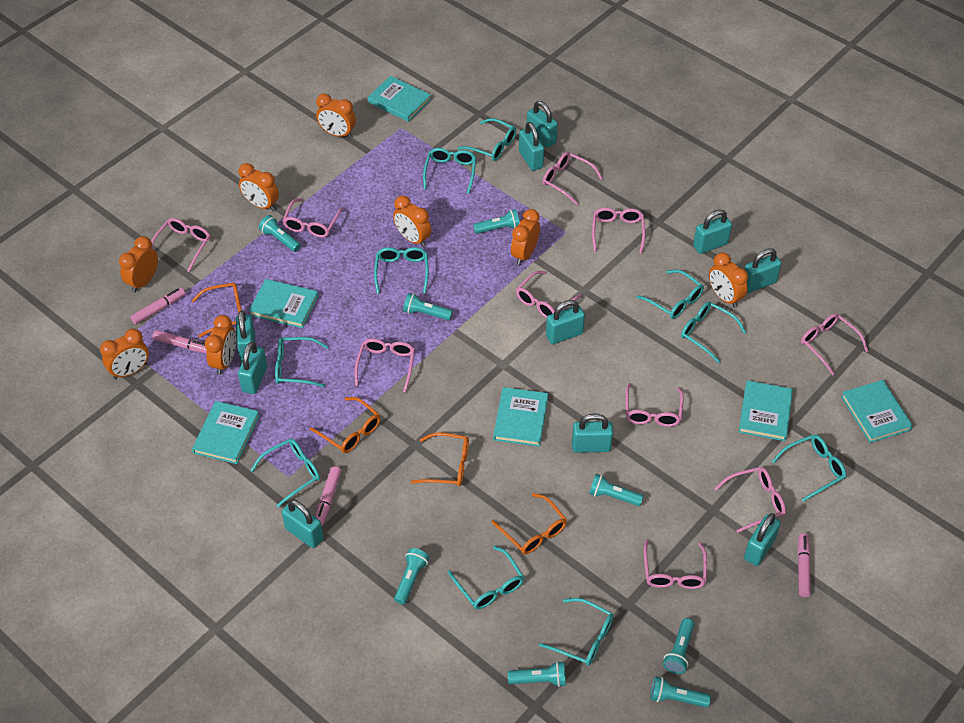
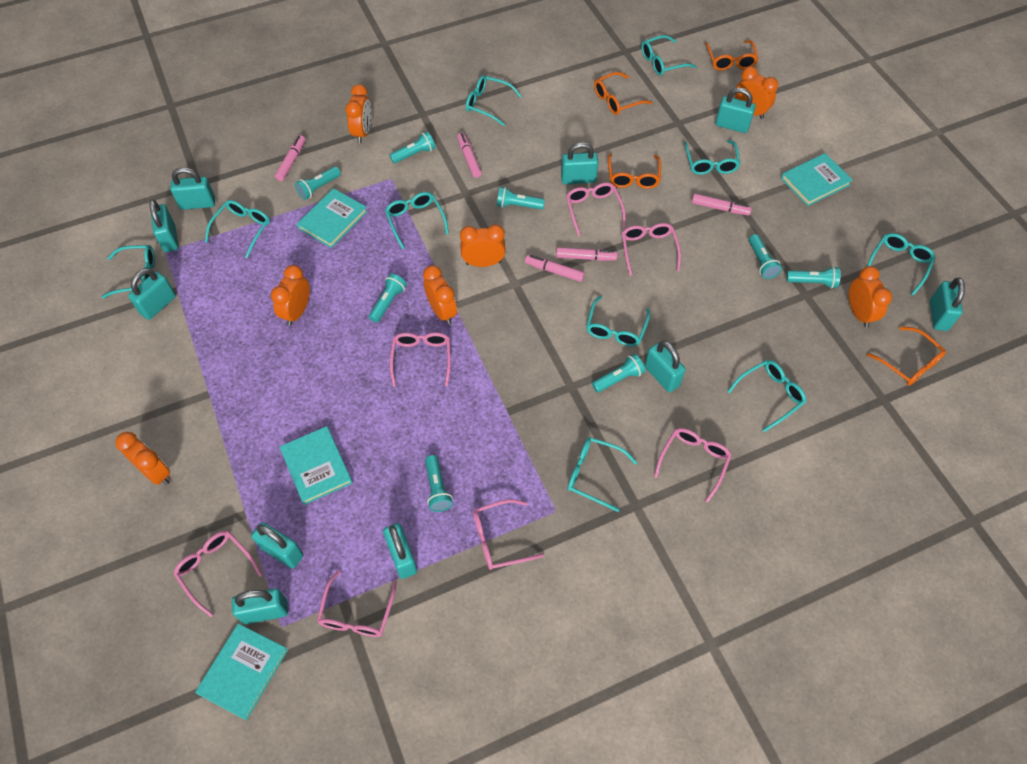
orange clock: 8 -> 7
pink glasses: 10 -> 7
pink marker: 4 -> 5
turquoise book: 6 -> 4

